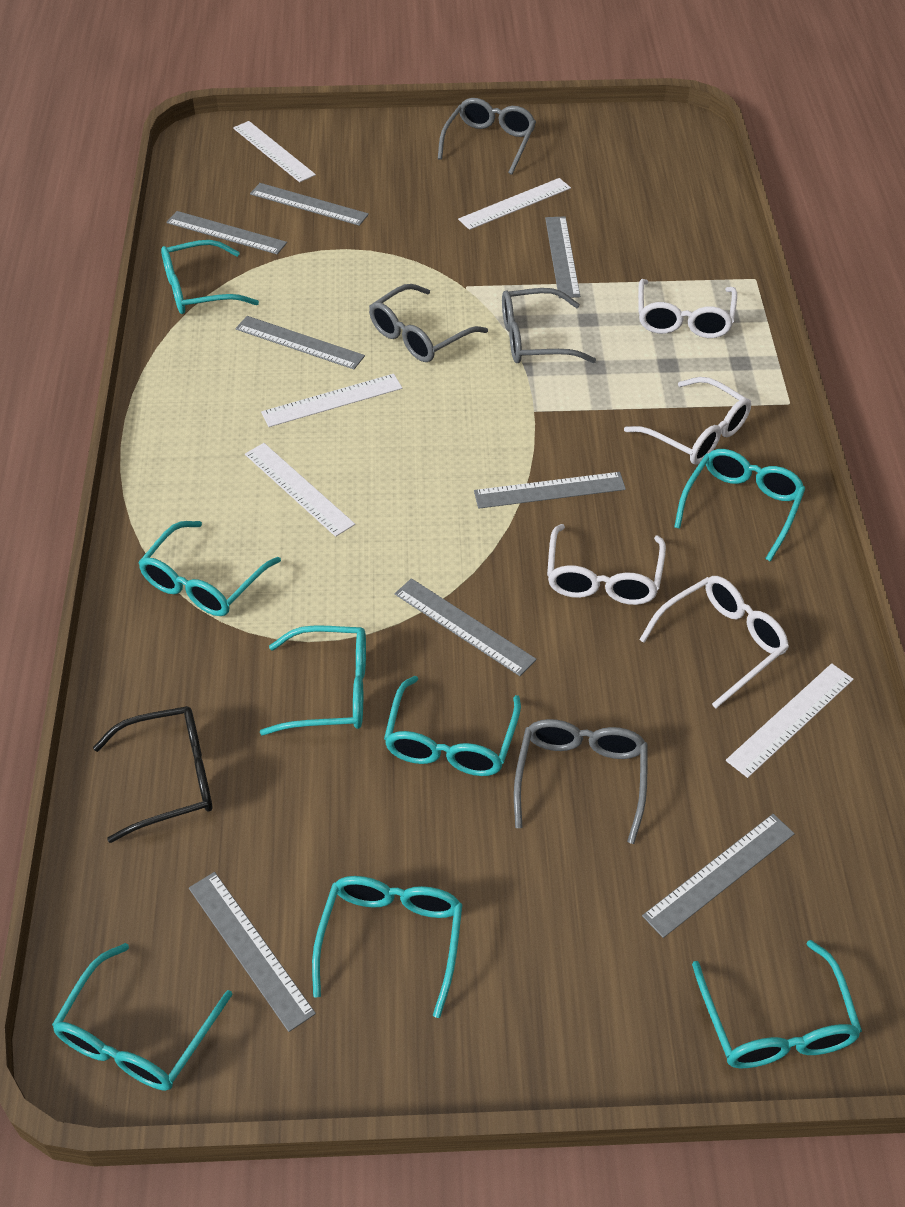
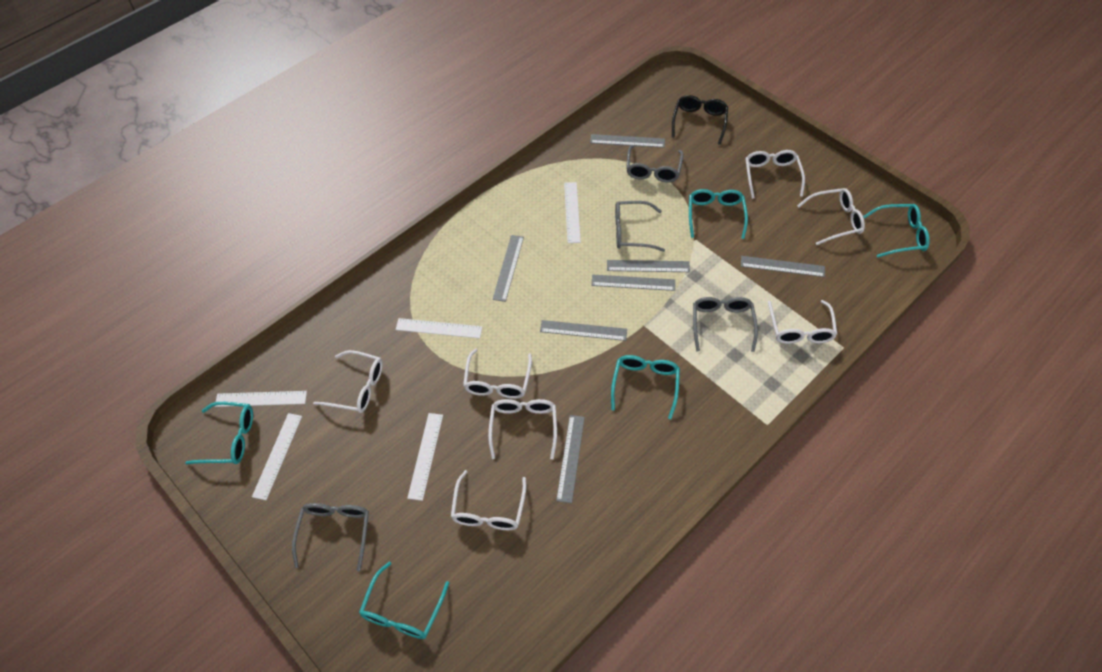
grey ruler: 8 -> 7
turquoise glasses: 8 -> 5
white glasses: 4 -> 7

